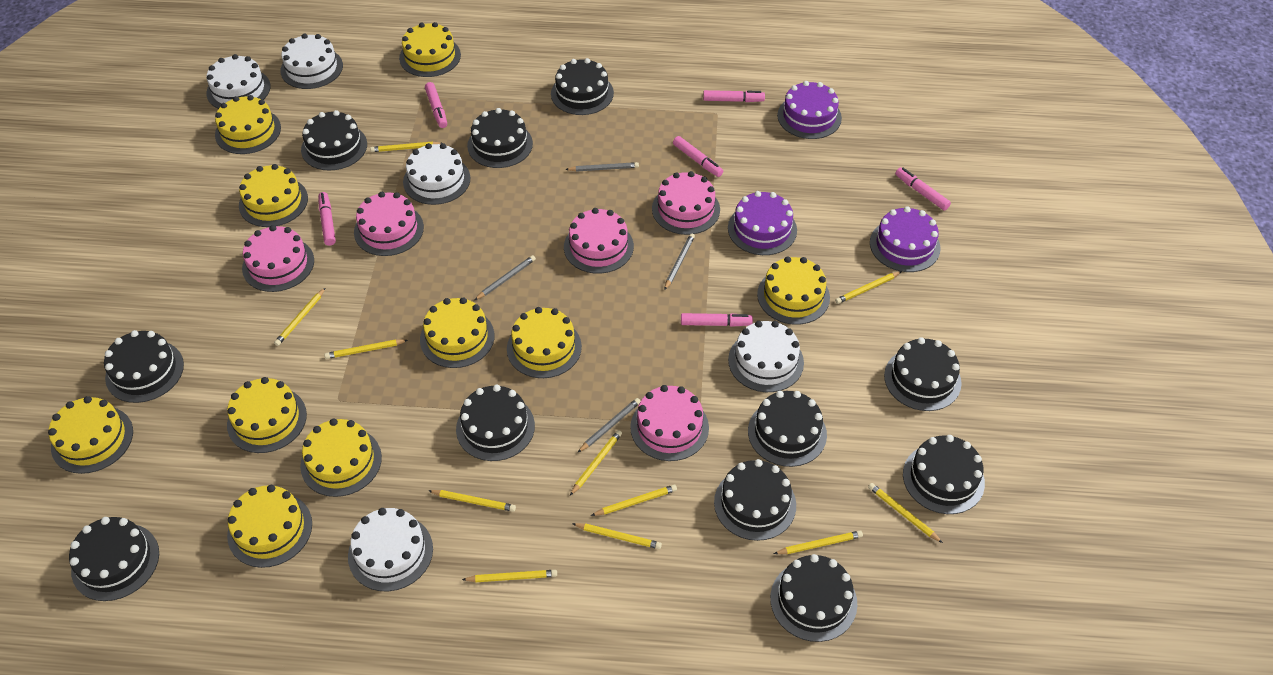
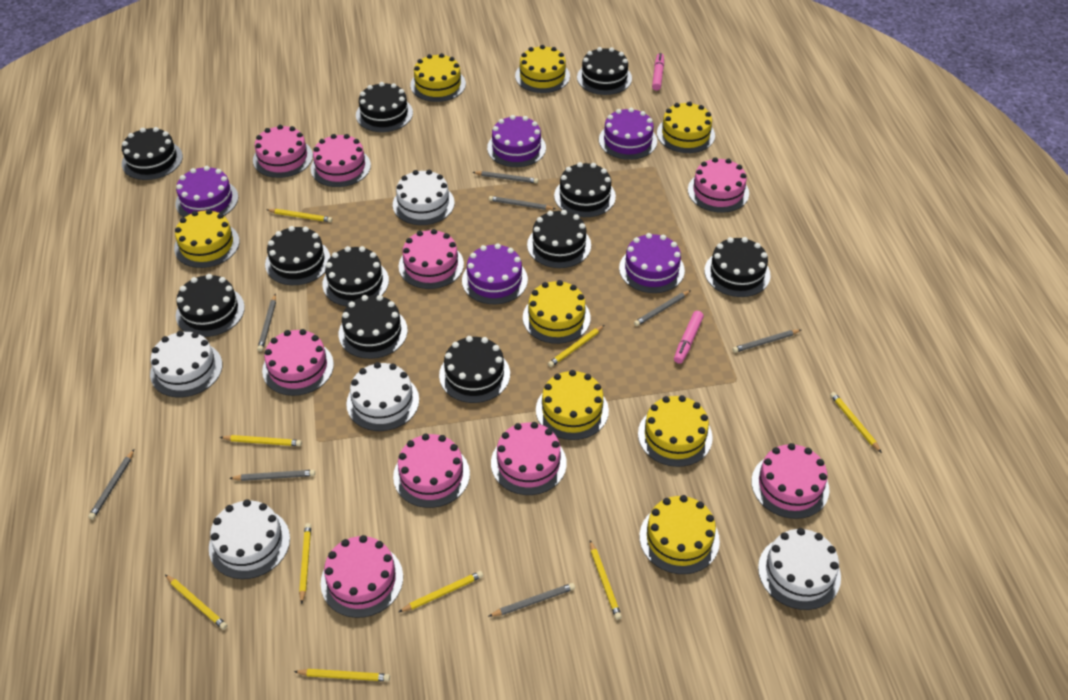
grey pencil: 4 -> 8
pink cake: 5 -> 9
pink marker: 6 -> 2
purple cake: 3 -> 5
yellow cake: 10 -> 8
yellow pencil: 11 -> 9

